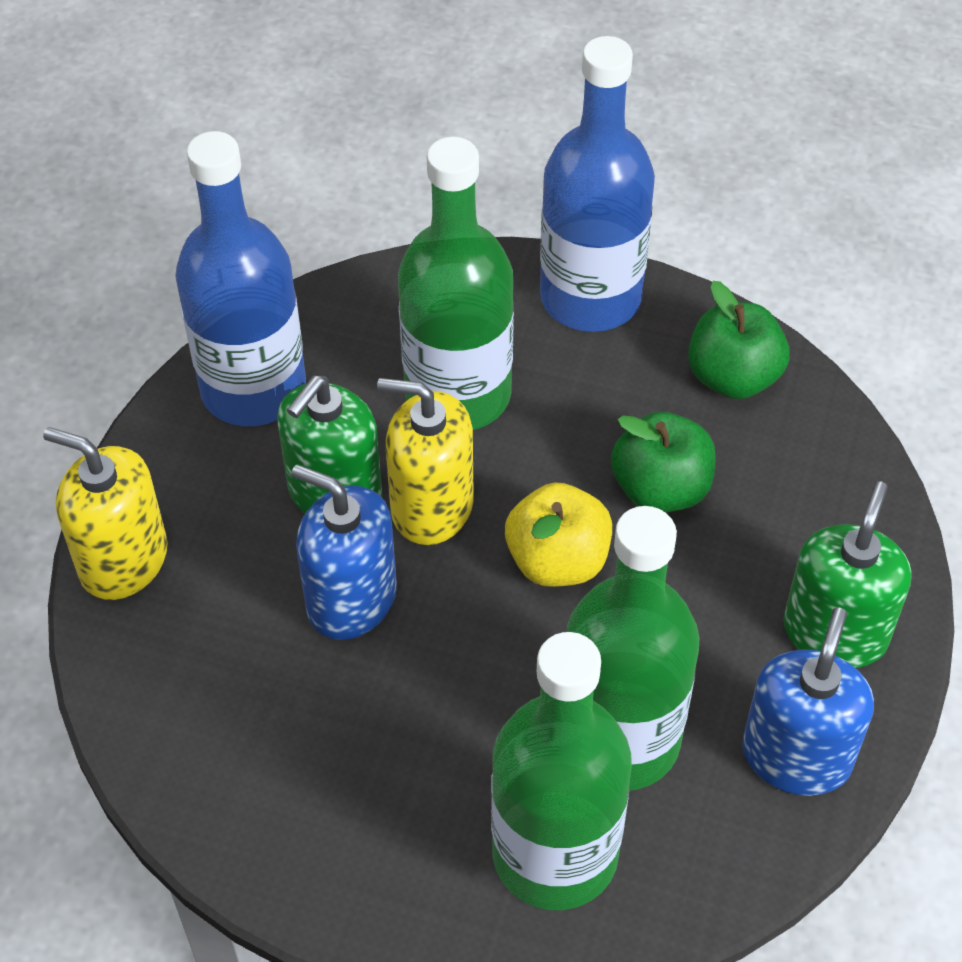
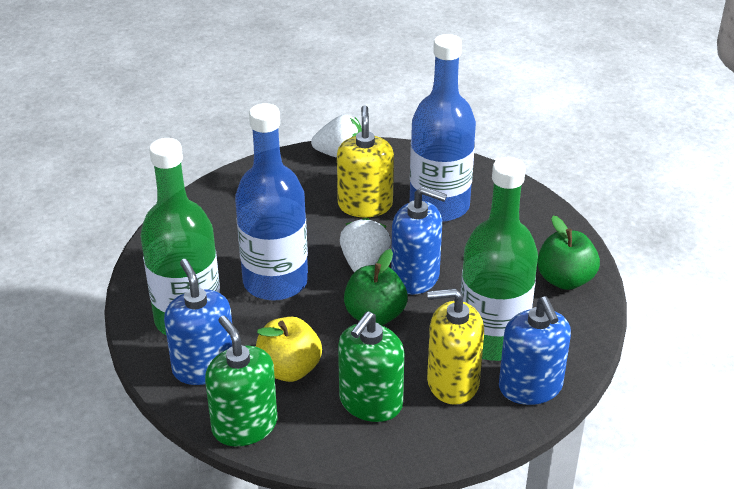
blue soap dispenser: 2 -> 3
green bottle: 3 -> 2
white strawberry: 0 -> 2

